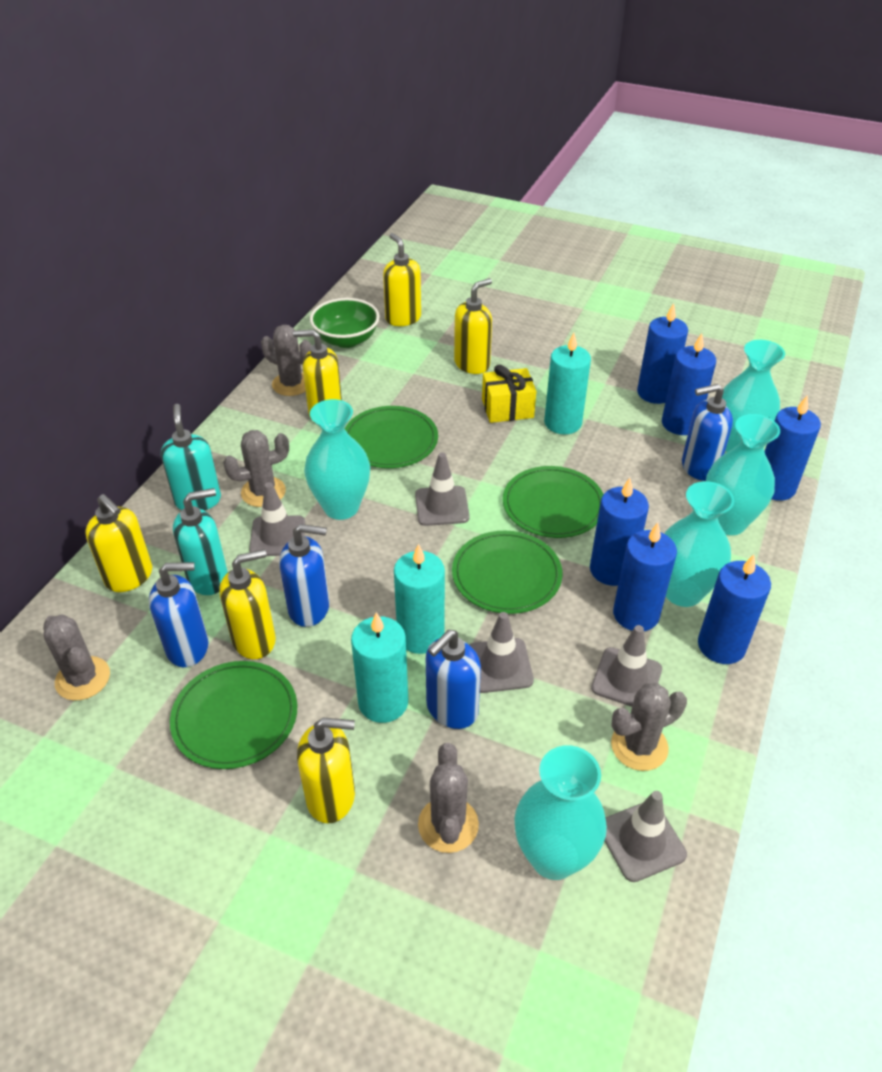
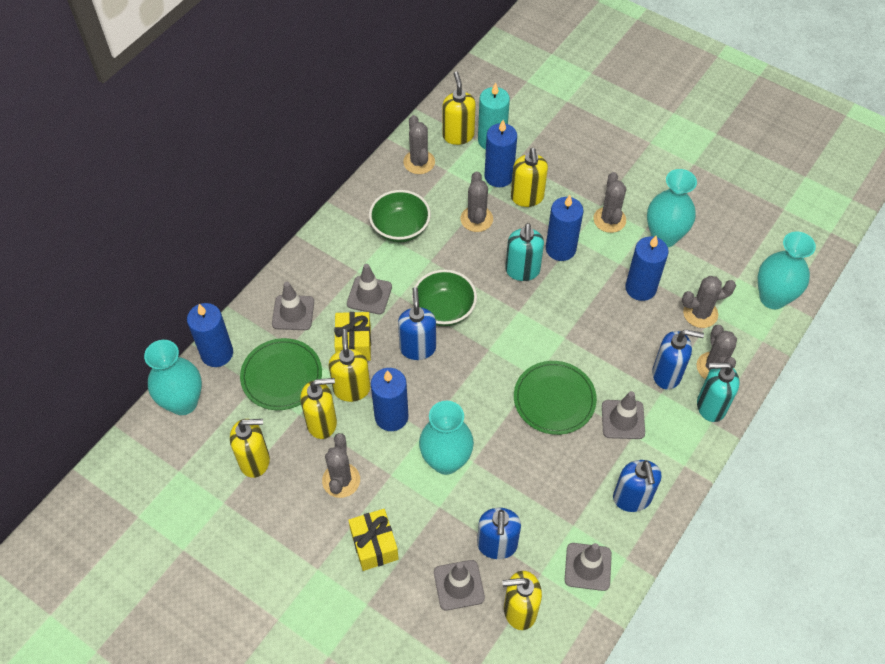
blue candle: 6 -> 5
green bowl: 1 -> 2
green plate: 4 -> 2
grey cactus: 5 -> 6
turquoise candle: 3 -> 1
turquoise vase: 5 -> 4
yellow gift: 1 -> 2

